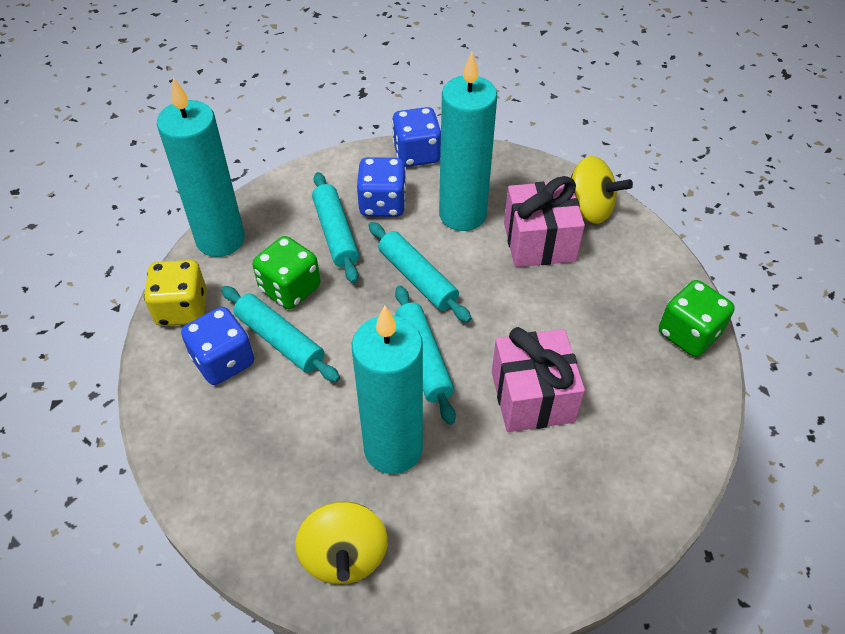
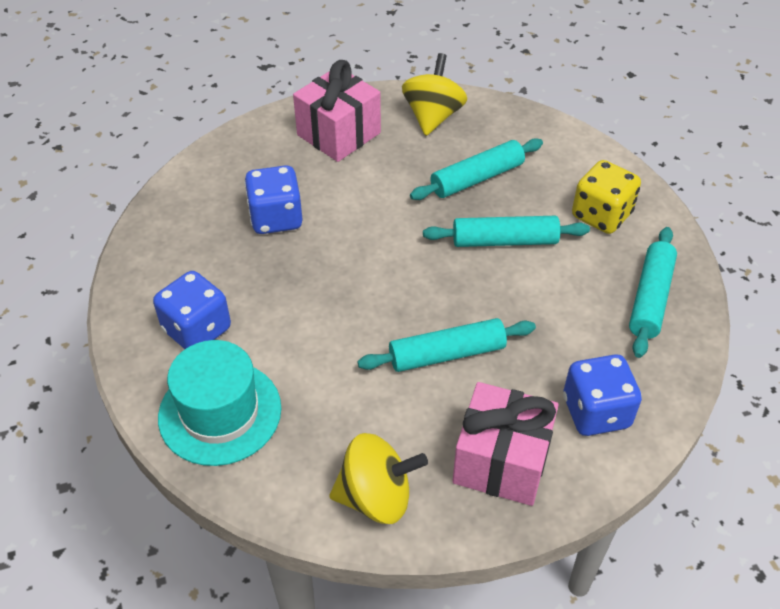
green dice: 2 -> 0
turquoise candle: 3 -> 0
turquoise hat: 0 -> 1

